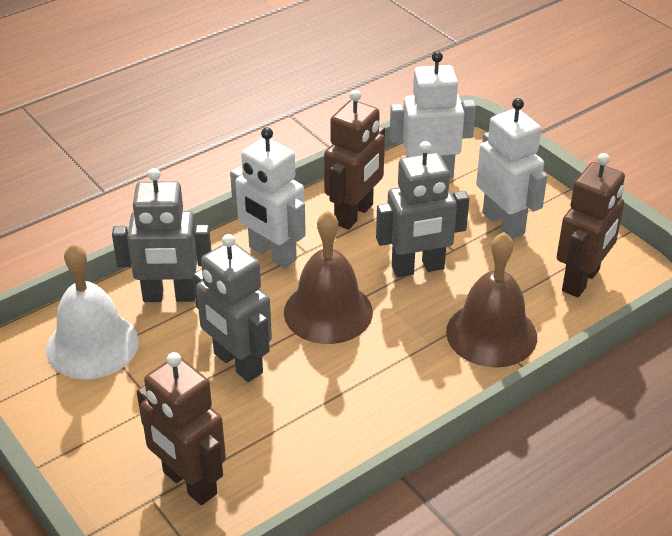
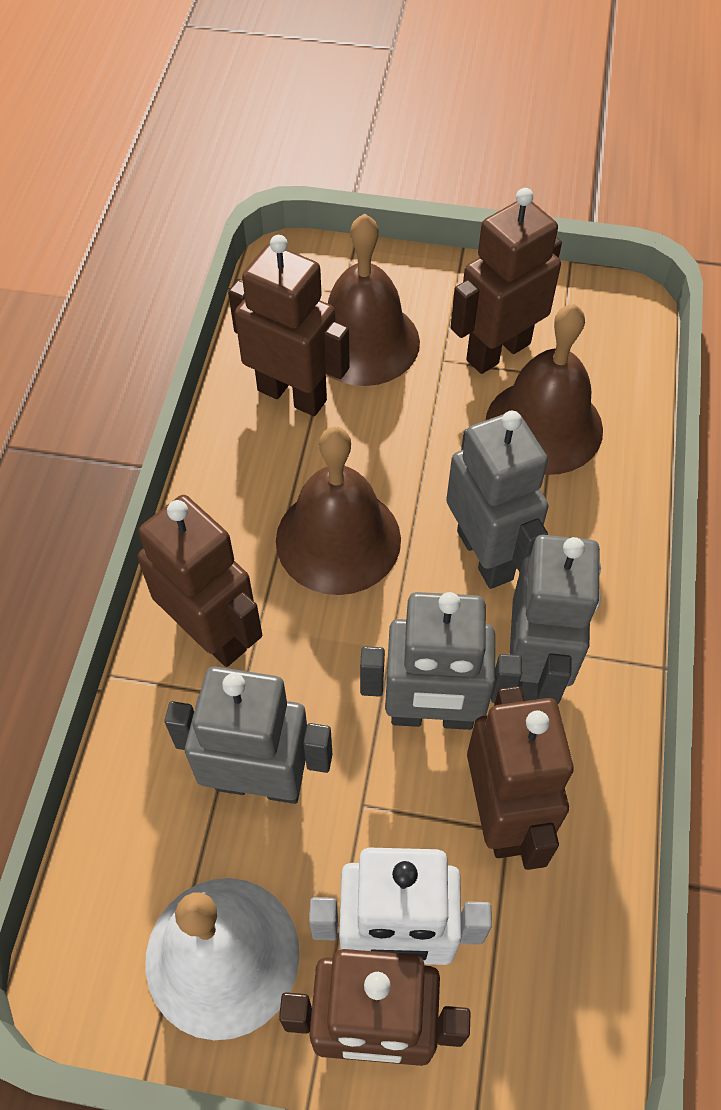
brown bell: 2 -> 3
brown robot: 3 -> 5
grey robot: 3 -> 4
white robot: 3 -> 1

